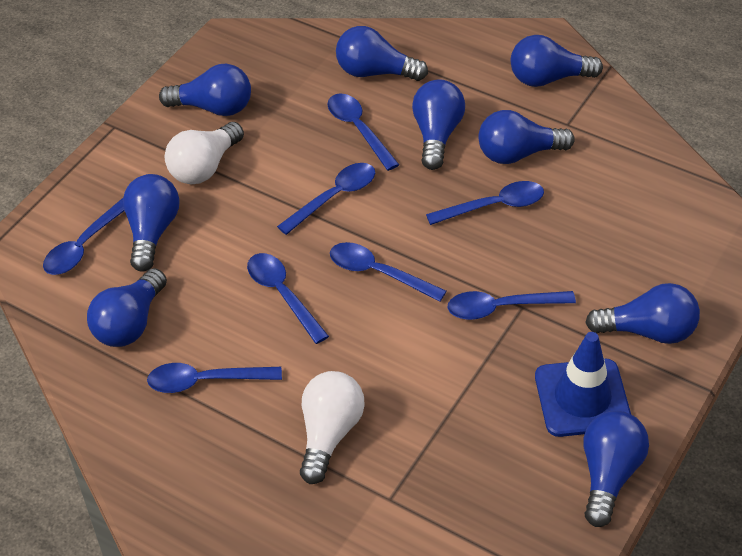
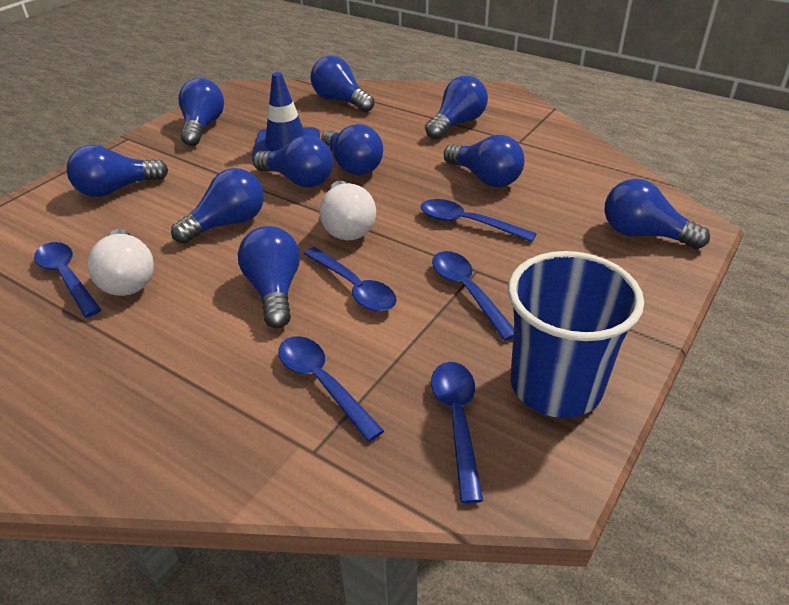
blue cup: 0 -> 1
blue light bulb: 9 -> 10
blue spoon: 8 -> 6

